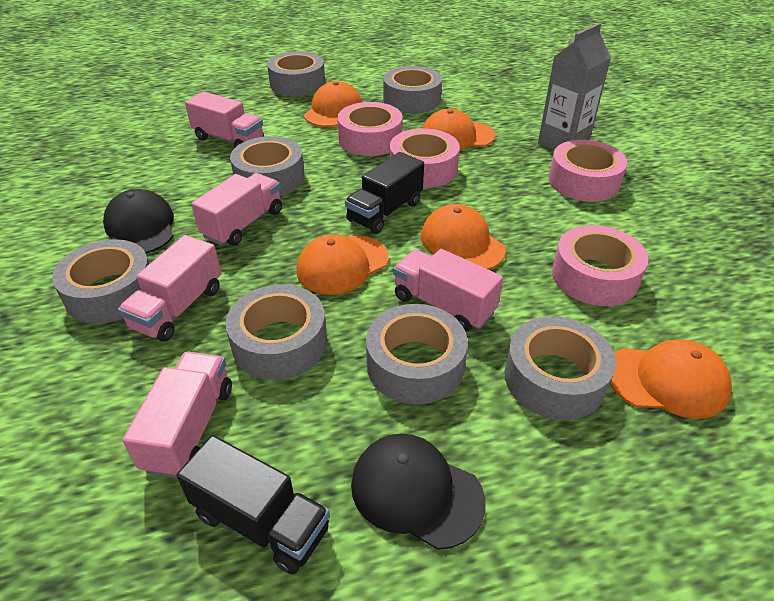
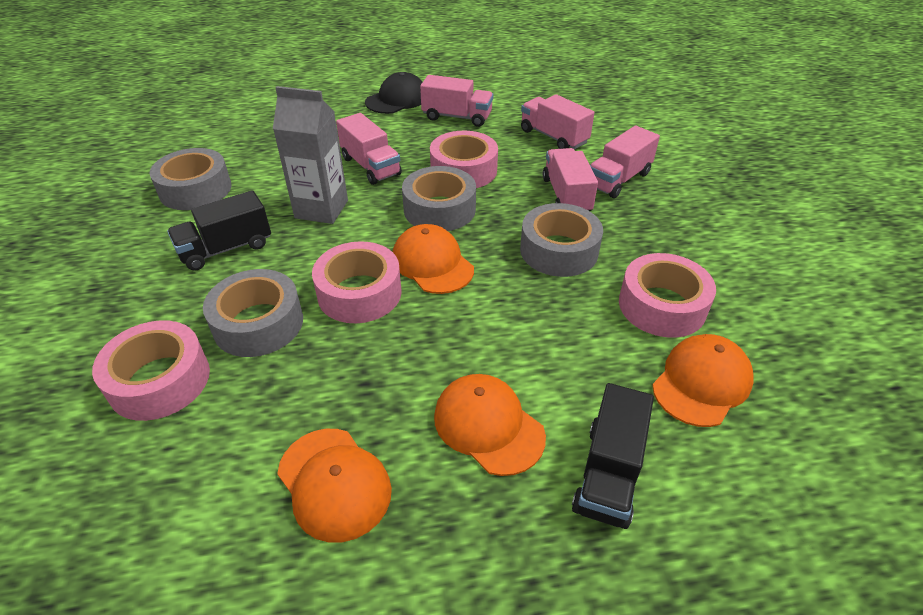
black cap: 2 -> 1
grey tape: 7 -> 4
orange cap: 5 -> 4

